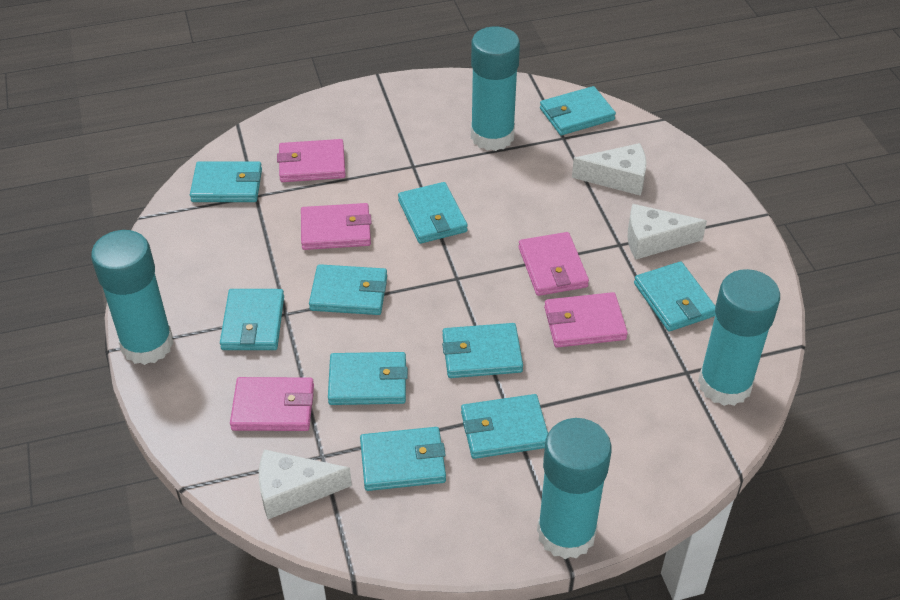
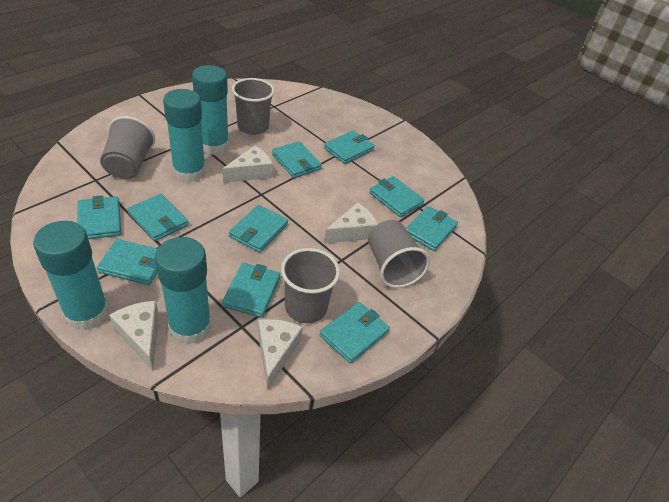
grey cup: 0 -> 4
pink wallet: 5 -> 0
white cheese: 3 -> 4

